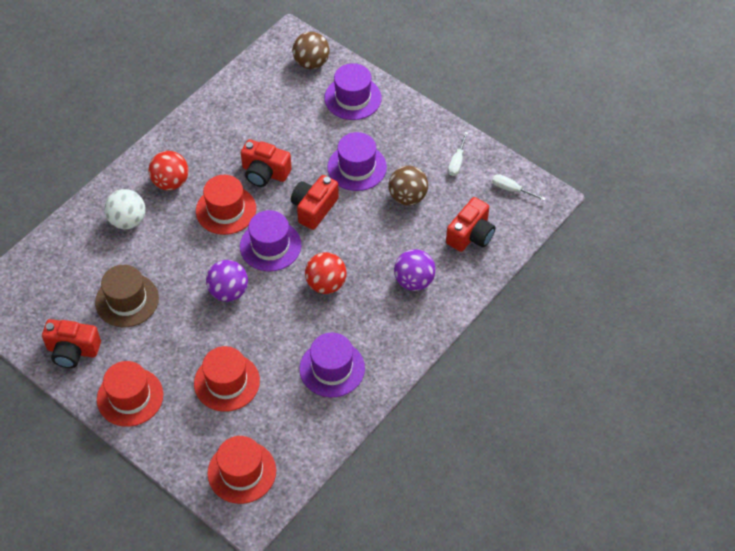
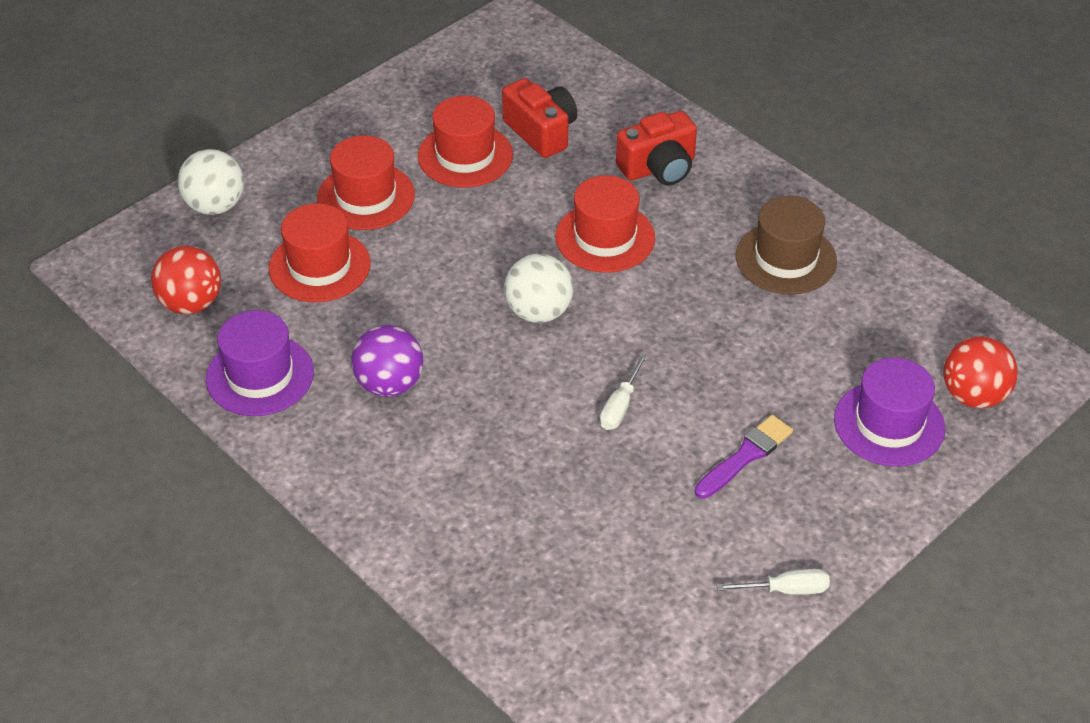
brown ball: 2 -> 0
purple ball: 2 -> 1
purple brush: 0 -> 1
purple hat: 4 -> 2
red camera: 4 -> 2
white ball: 1 -> 2

